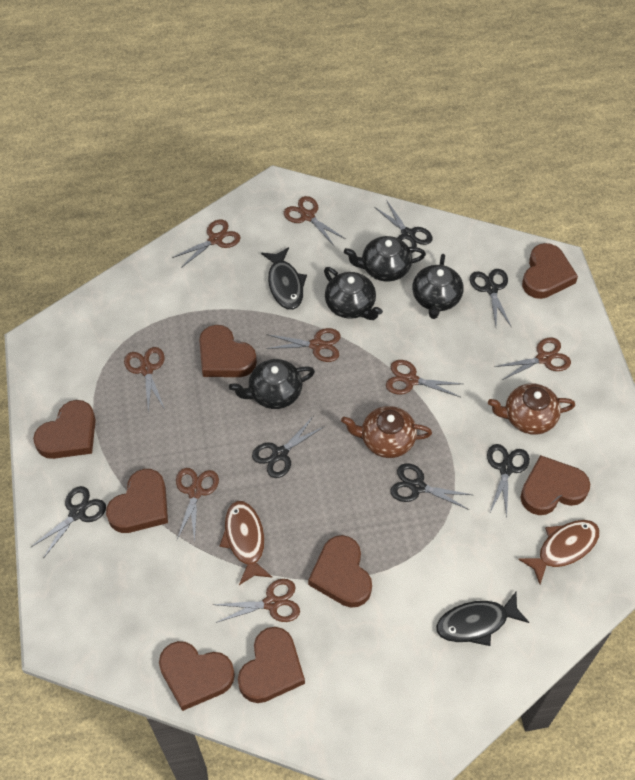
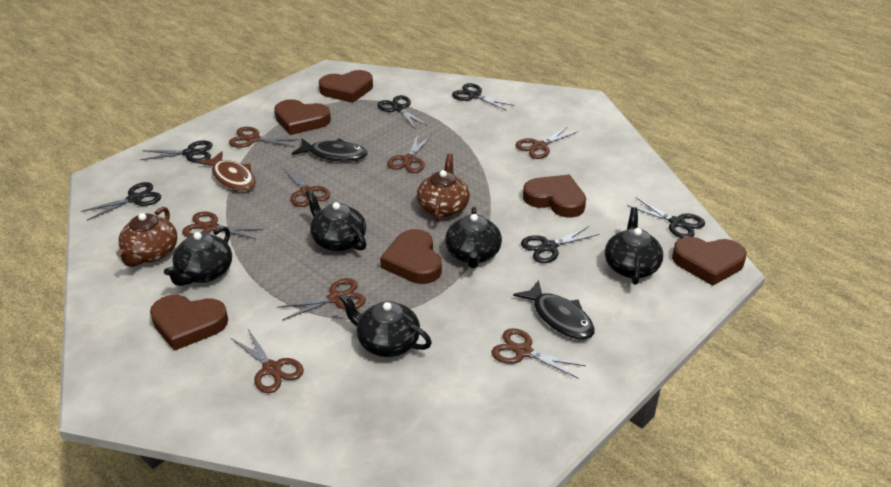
black teapot: 4 -> 5
brown fish: 2 -> 1
brown heart: 8 -> 6

